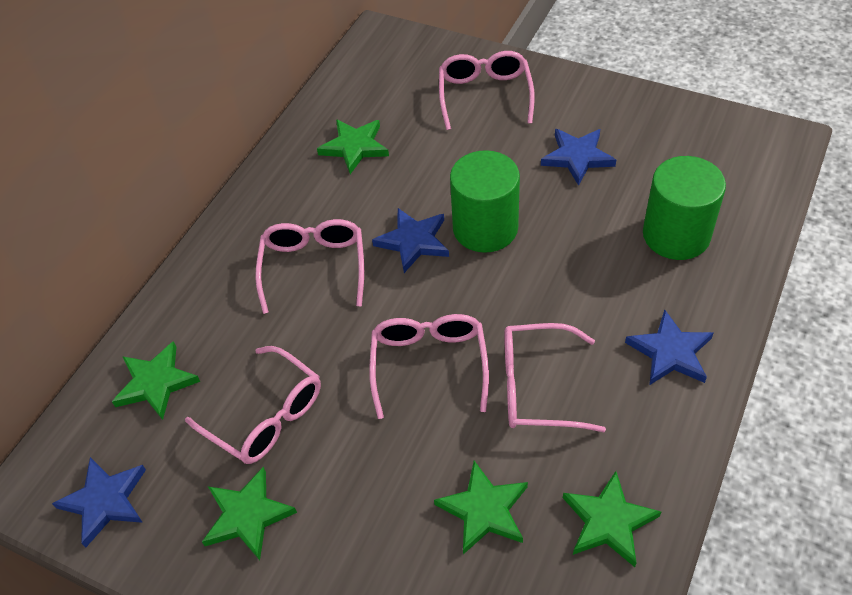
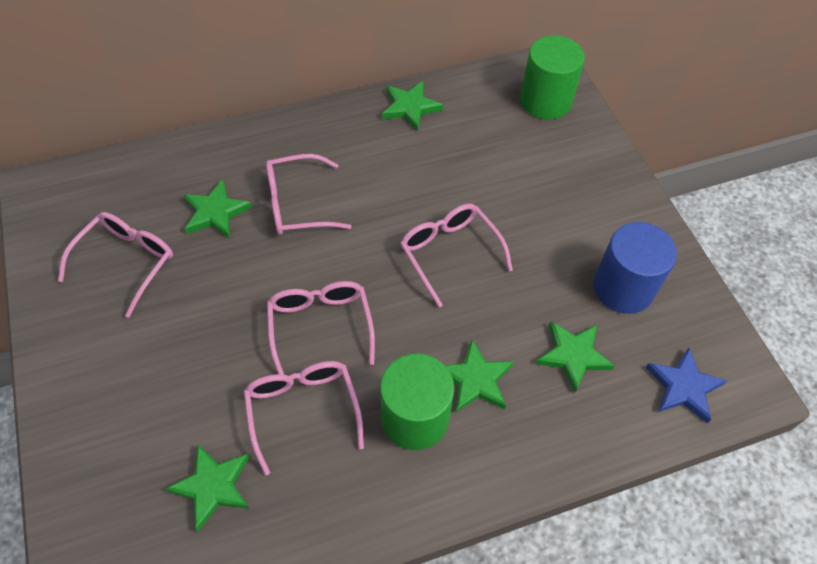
blue cylinder: 0 -> 1
blue star: 4 -> 1

